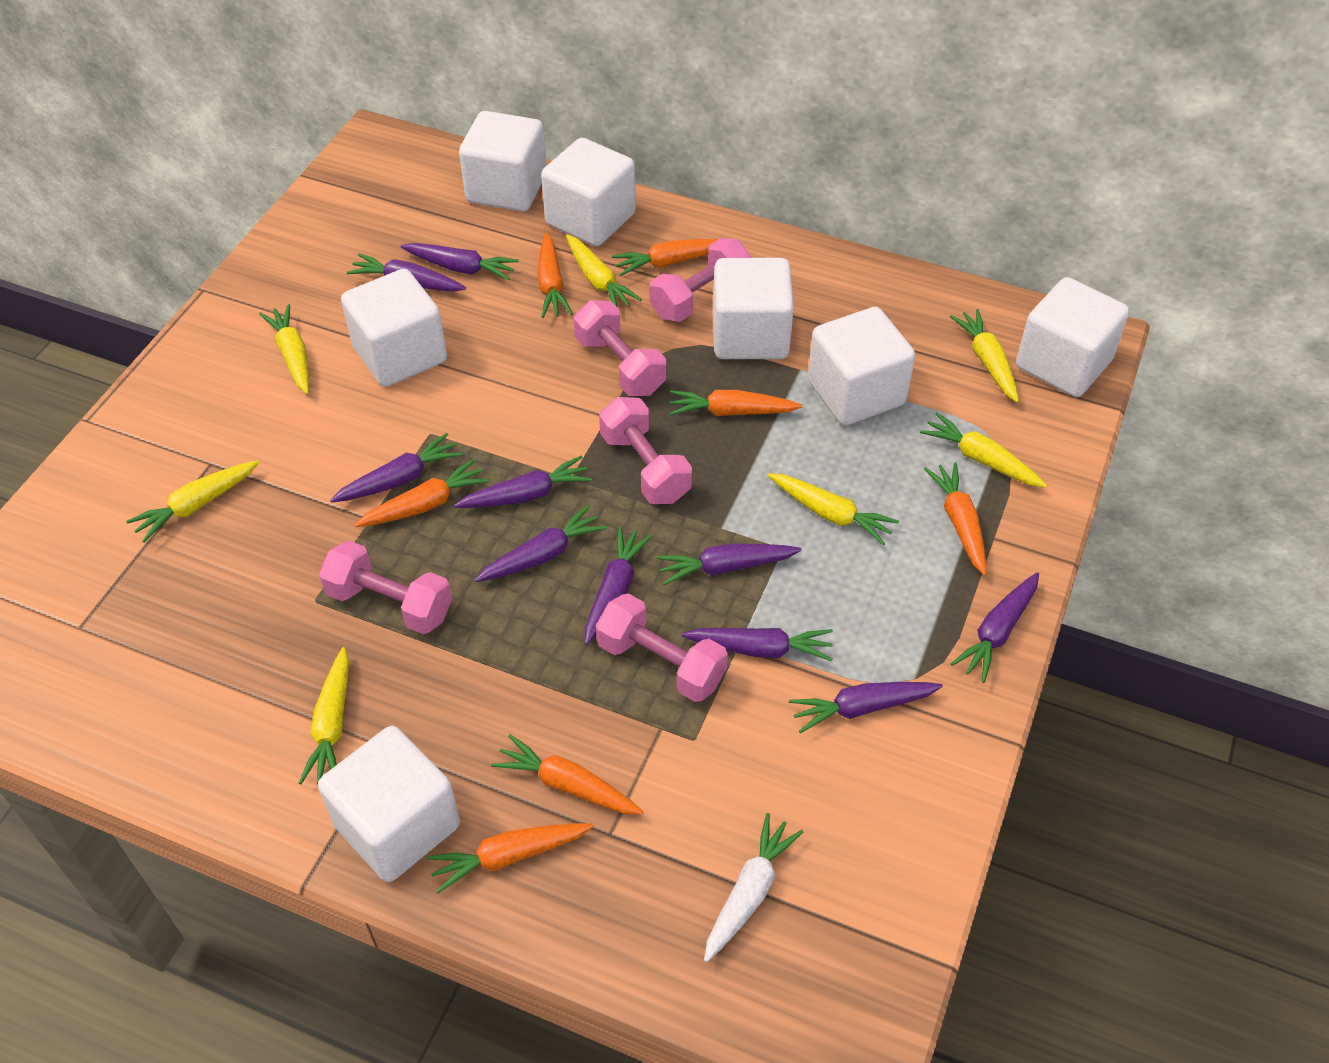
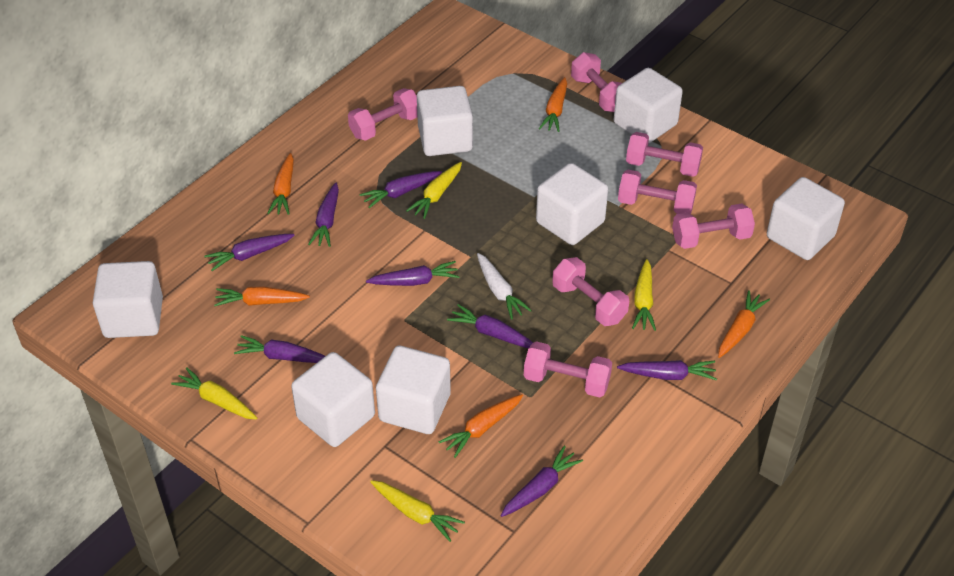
orange carrot: 7 -> 5
pink dumbbell: 5 -> 7
purple carrot: 10 -> 8
yellow carrot: 7 -> 4

